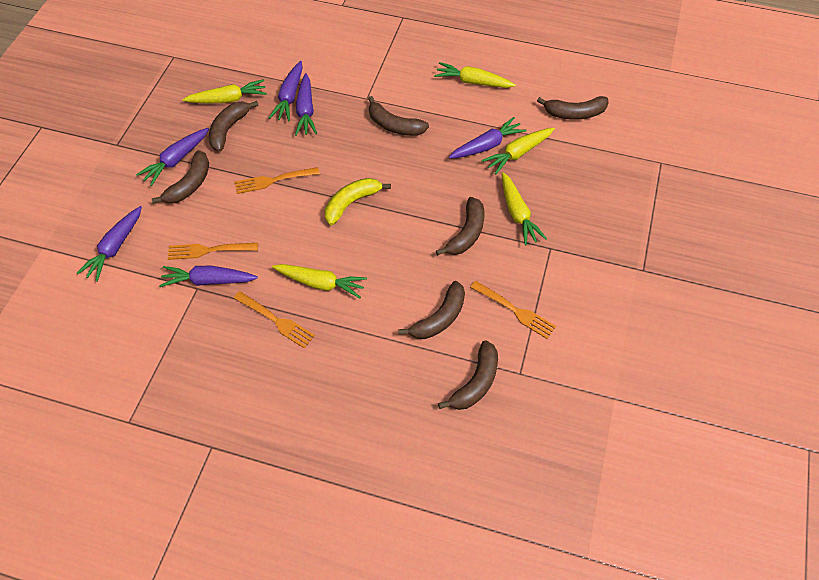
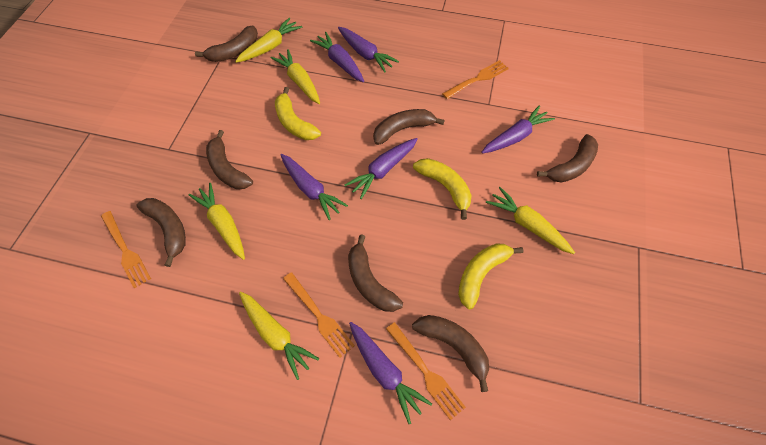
yellow banana: 1 -> 3

